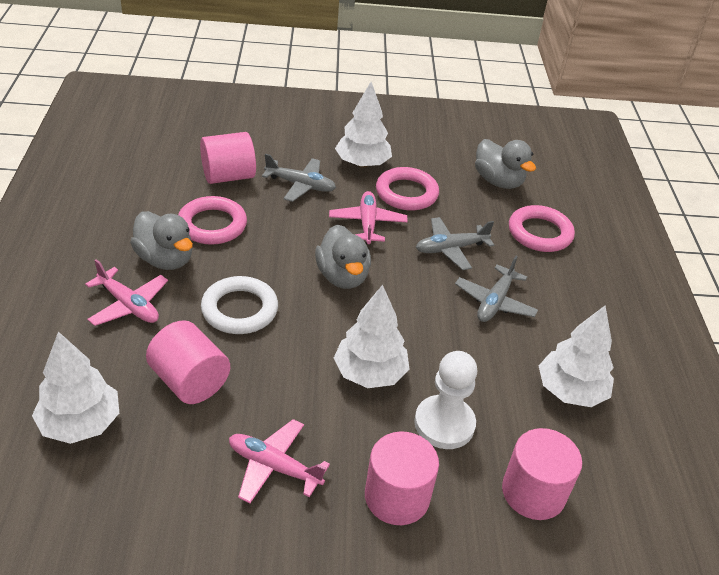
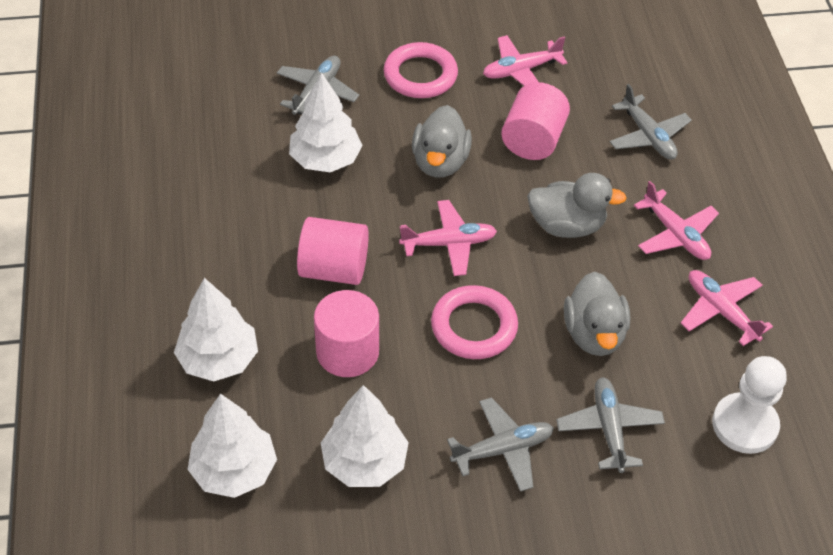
grey plane: 3 -> 4
pink cylinder: 4 -> 3
pink plane: 3 -> 4
pink ring: 3 -> 2
white ring: 1 -> 0

